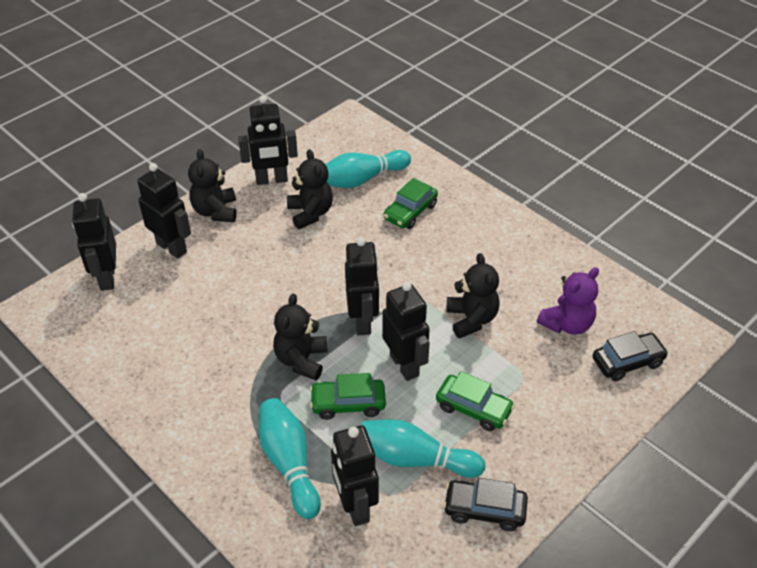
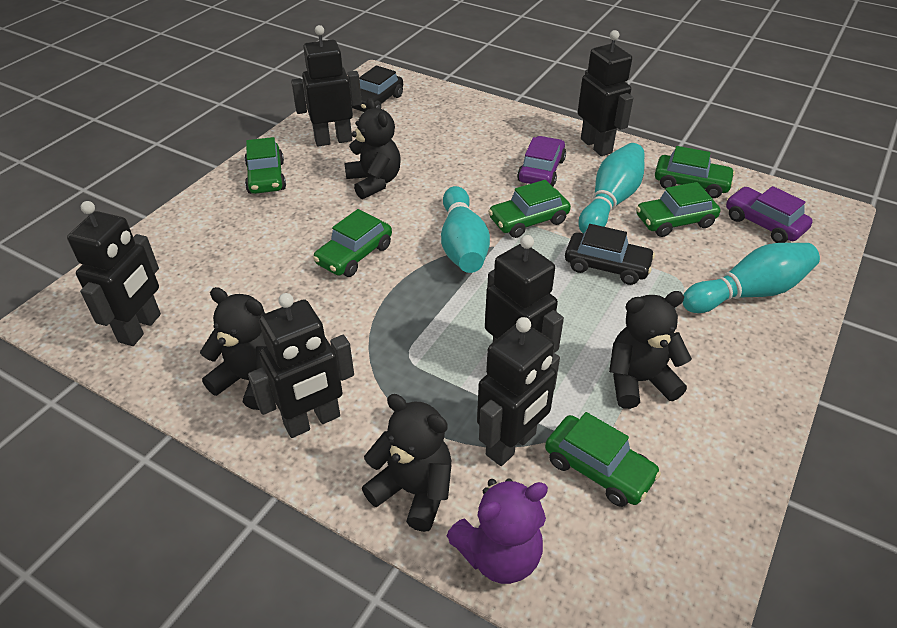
green car: 3 -> 6
purple car: 0 -> 2

